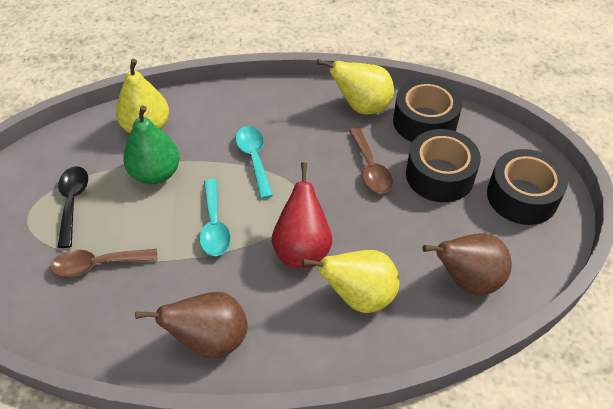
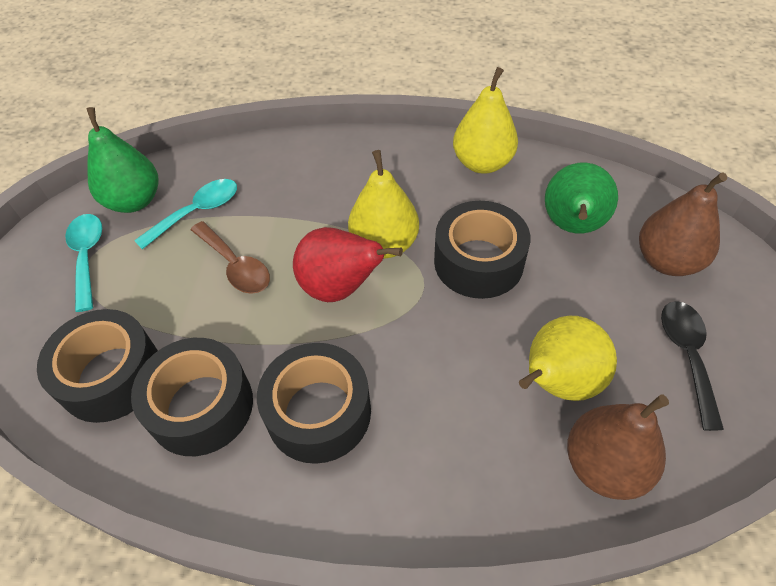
black tape: 3 -> 4
brown spoon: 2 -> 1
green pear: 1 -> 2

